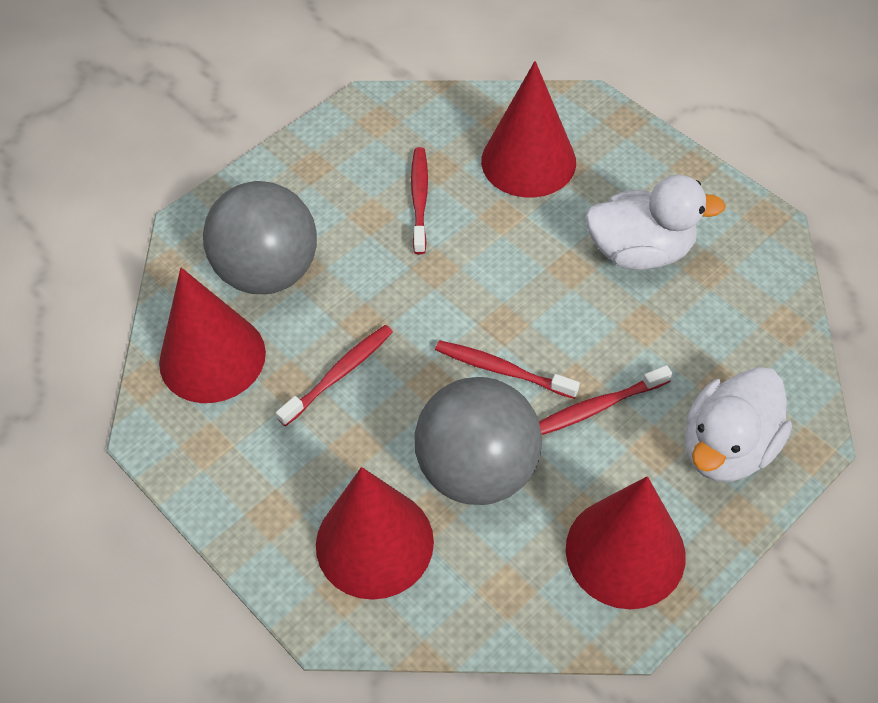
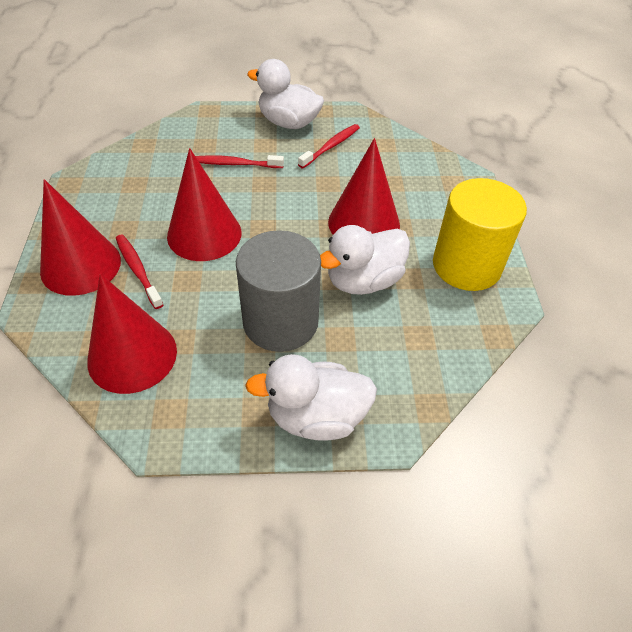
grey ball: 2 -> 0
grey cylinder: 0 -> 1
red toothbrush: 4 -> 3
white duck: 2 -> 3
yellow cylinder: 0 -> 1

